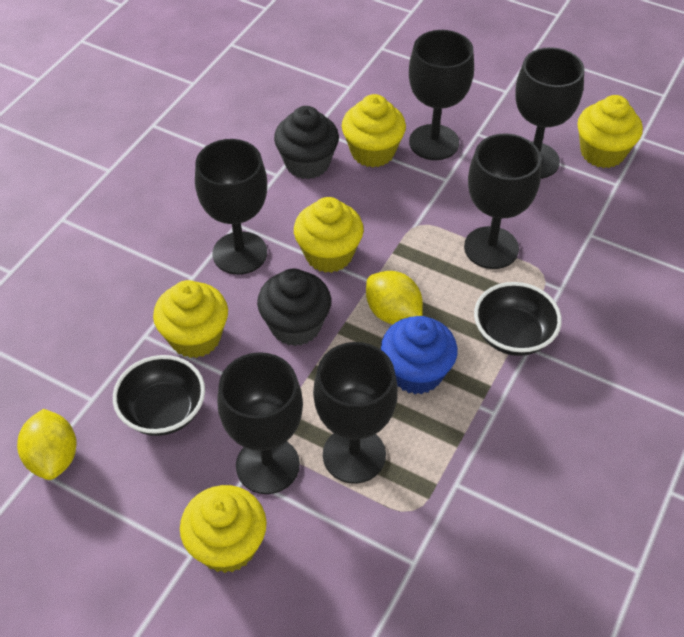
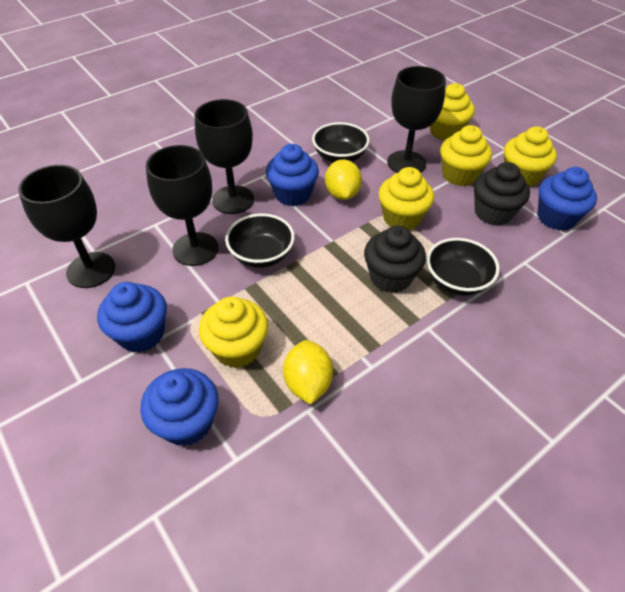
black bowl: 2 -> 3
black goblet: 6 -> 4
blue cupcake: 1 -> 4

